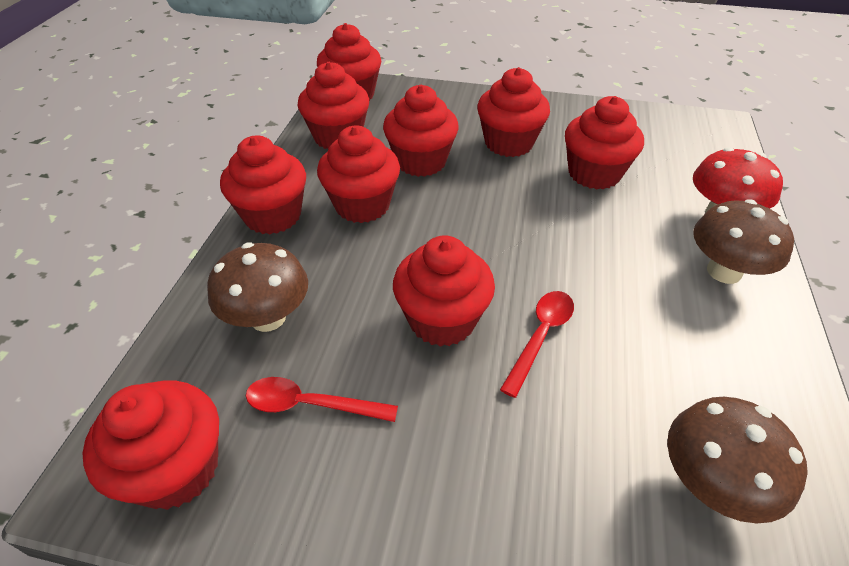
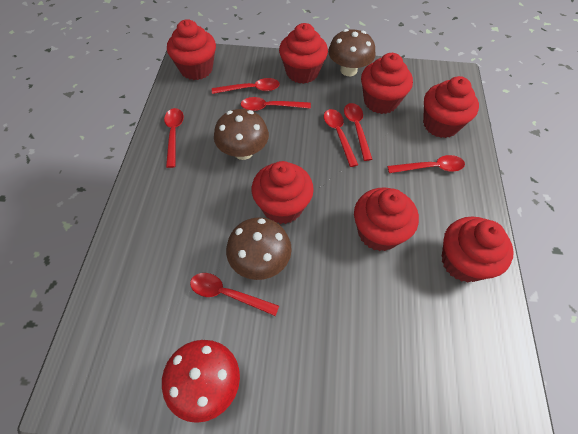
red cupcake: 9 -> 7
red spoon: 2 -> 7

